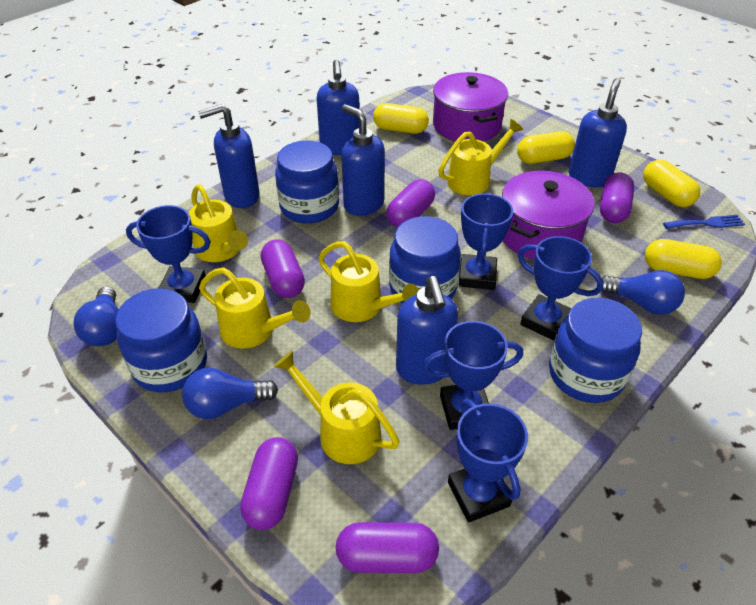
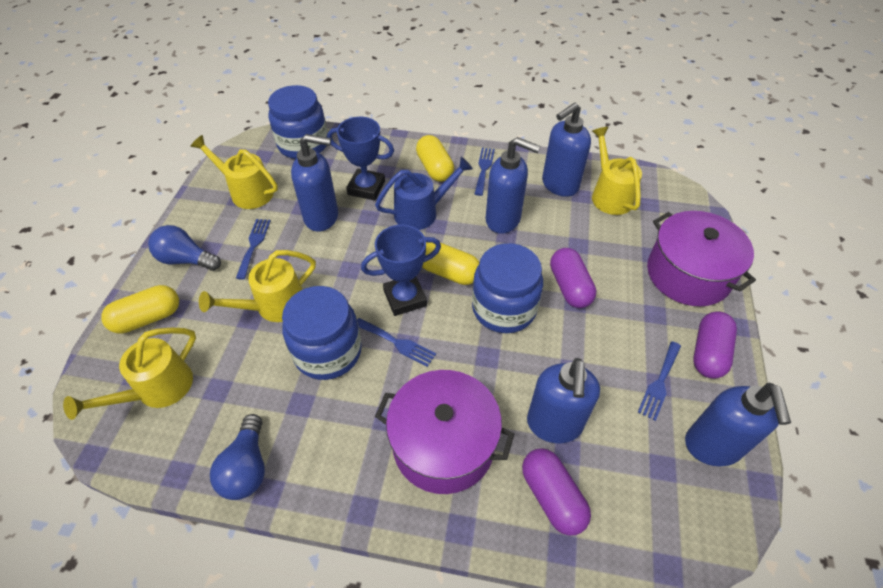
blue fork: 1 -> 4
blue jar: 4 -> 3
blue light bulb: 3 -> 2
blue trophy: 5 -> 2
blue watering can: 0 -> 1
purple capsule: 5 -> 3
yellow capsule: 4 -> 3
yellow watering can: 5 -> 4

